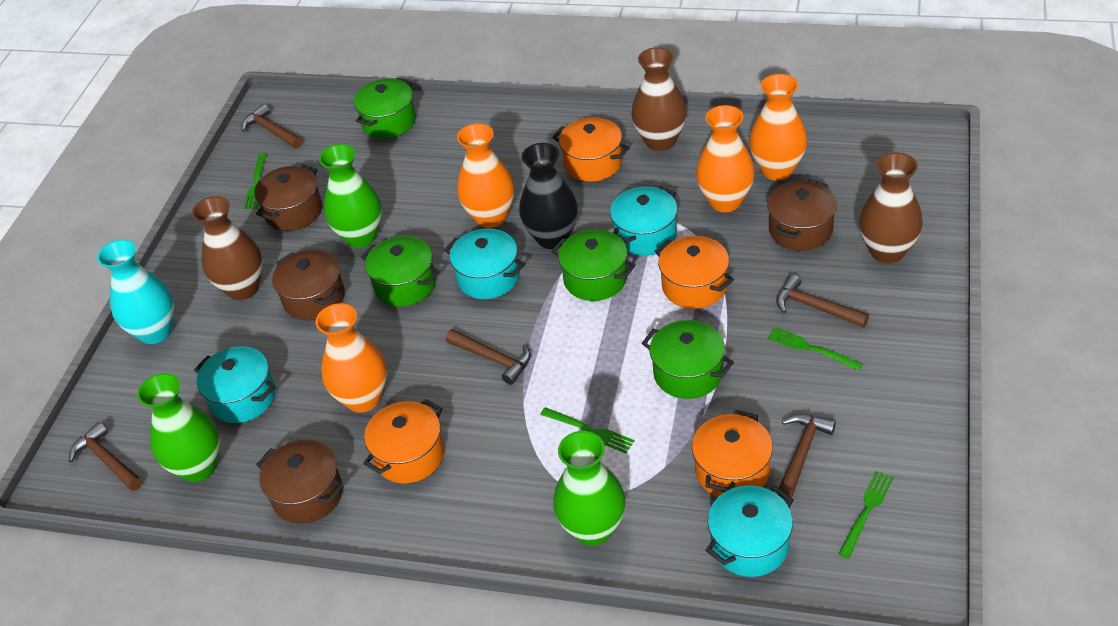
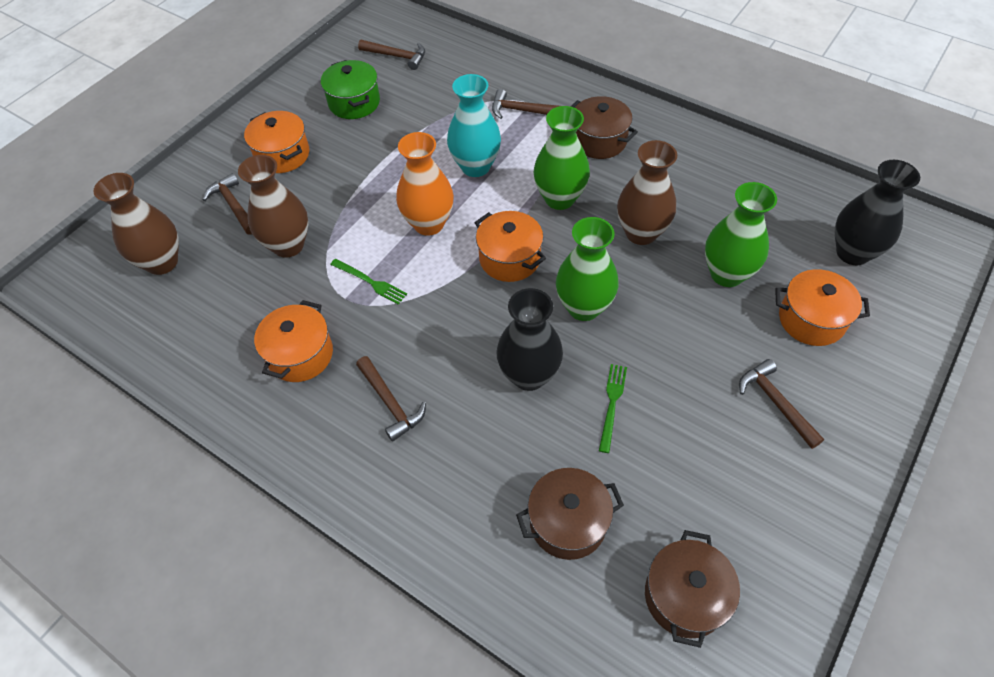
black vase: 1 -> 2
brown pot: 4 -> 3
green fork: 4 -> 2
green pot: 4 -> 1
orange vase: 4 -> 1
turquoise pot: 4 -> 0

